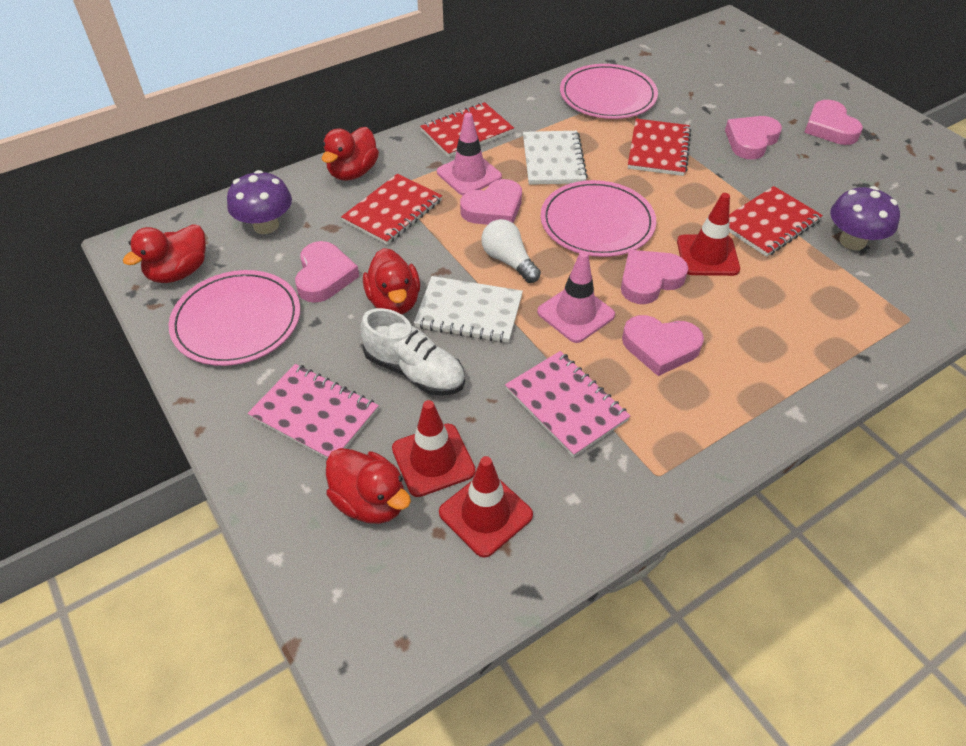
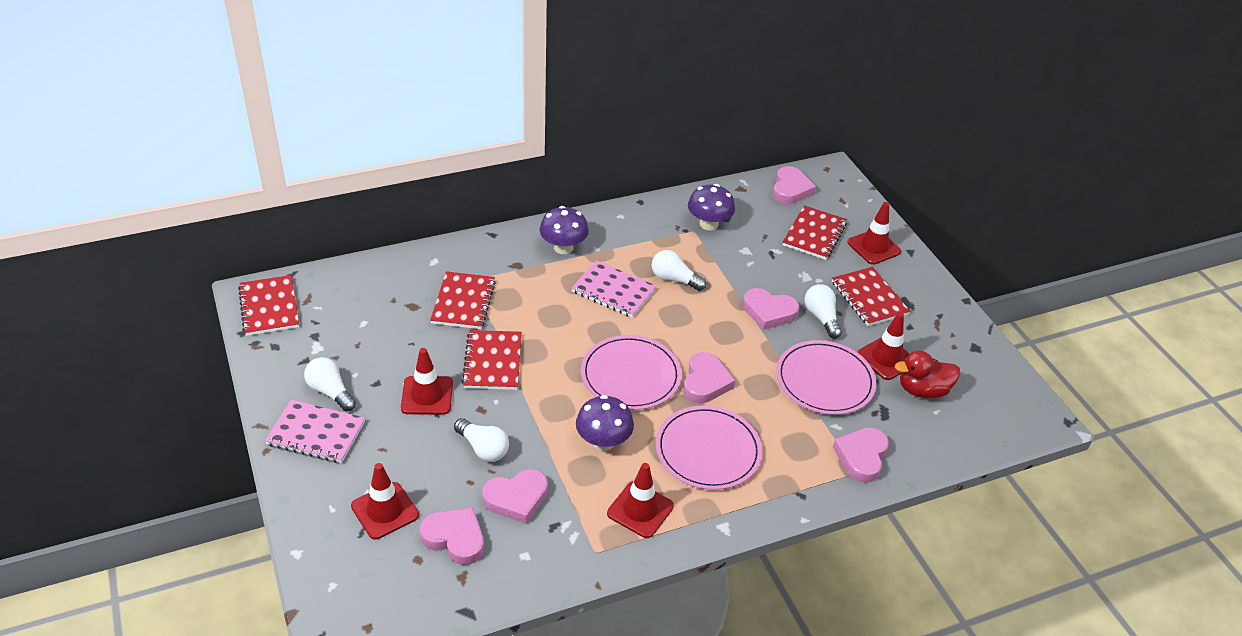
pink traffic cone: 2 -> 0
purple mushroom: 2 -> 3
red duck: 4 -> 1
red notebook: 4 -> 5
red traffic cone: 3 -> 5
white light bulb: 1 -> 4
white notebook: 2 -> 0
white shoe: 1 -> 0

